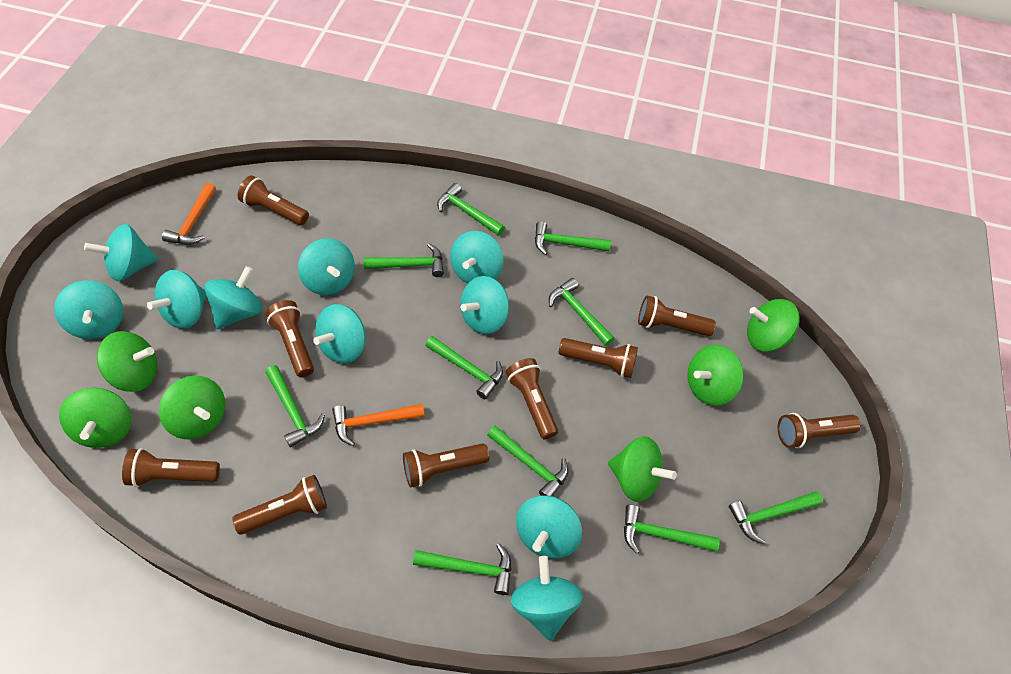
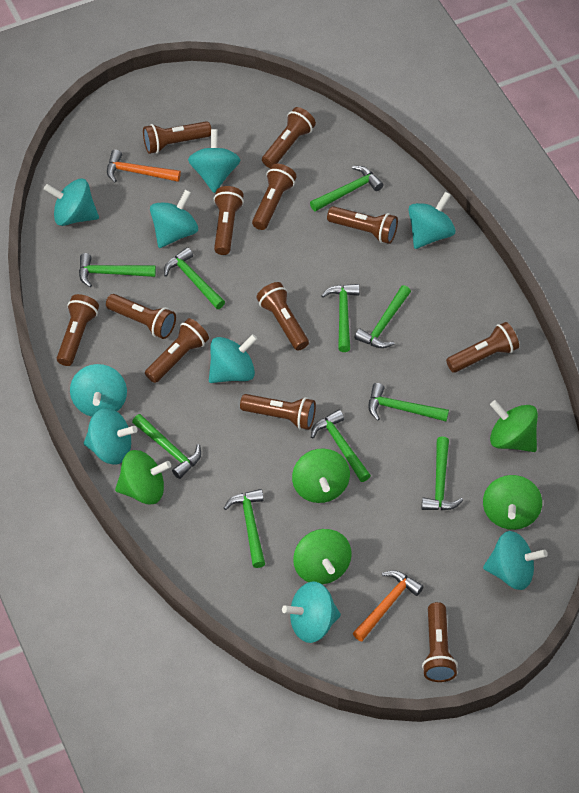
brown flashlight: 9 -> 12
green spinning top: 6 -> 5
turquoise spinning top: 10 -> 9

